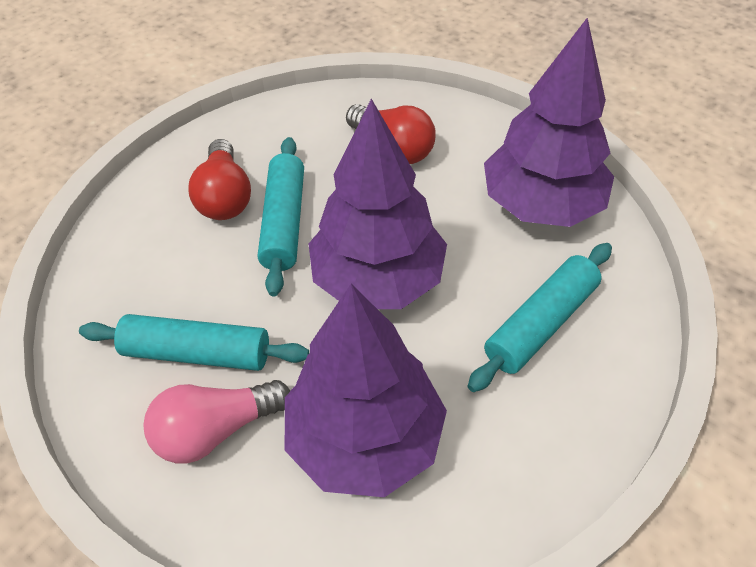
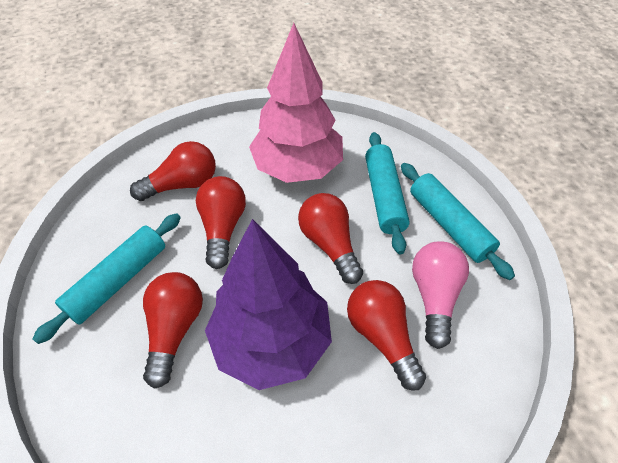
pink tree: 0 -> 1
purple tree: 3 -> 1
red light bulb: 2 -> 5

